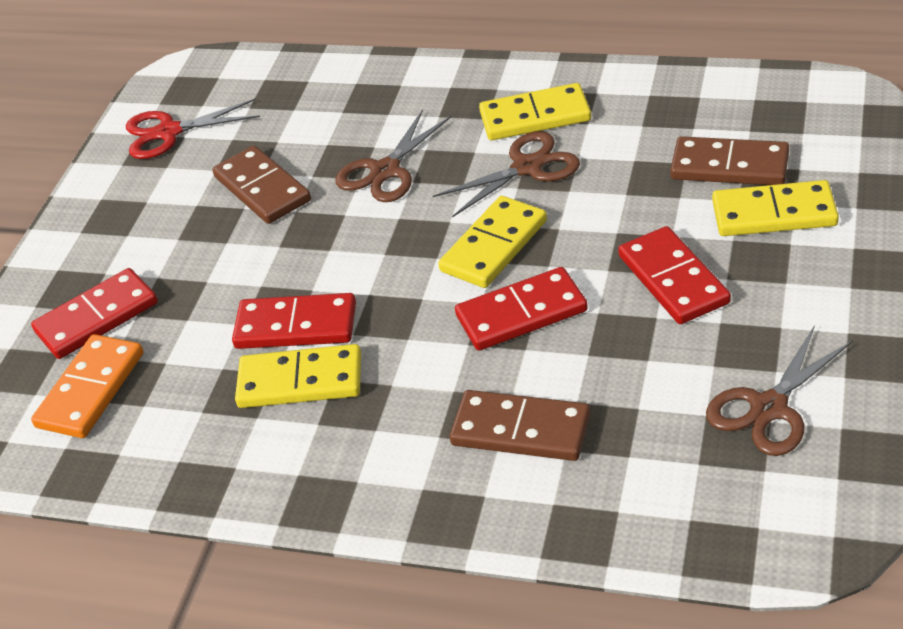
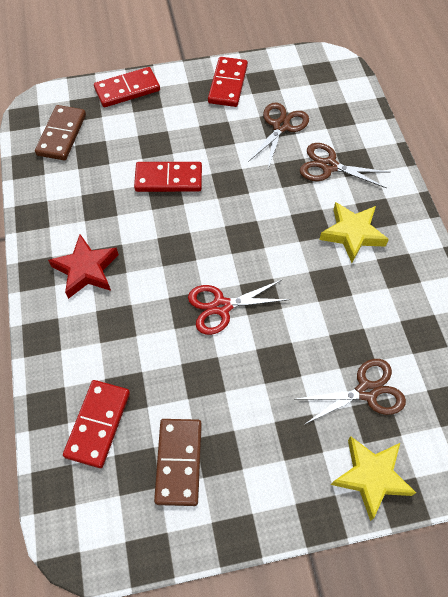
brown domino: 3 -> 2
orange domino: 1 -> 0
red star: 0 -> 1
yellow domino: 4 -> 0
yellow star: 0 -> 2

